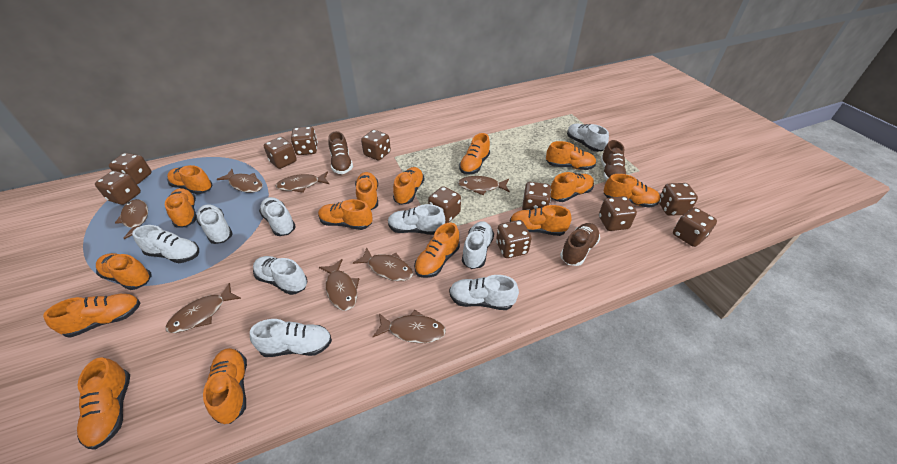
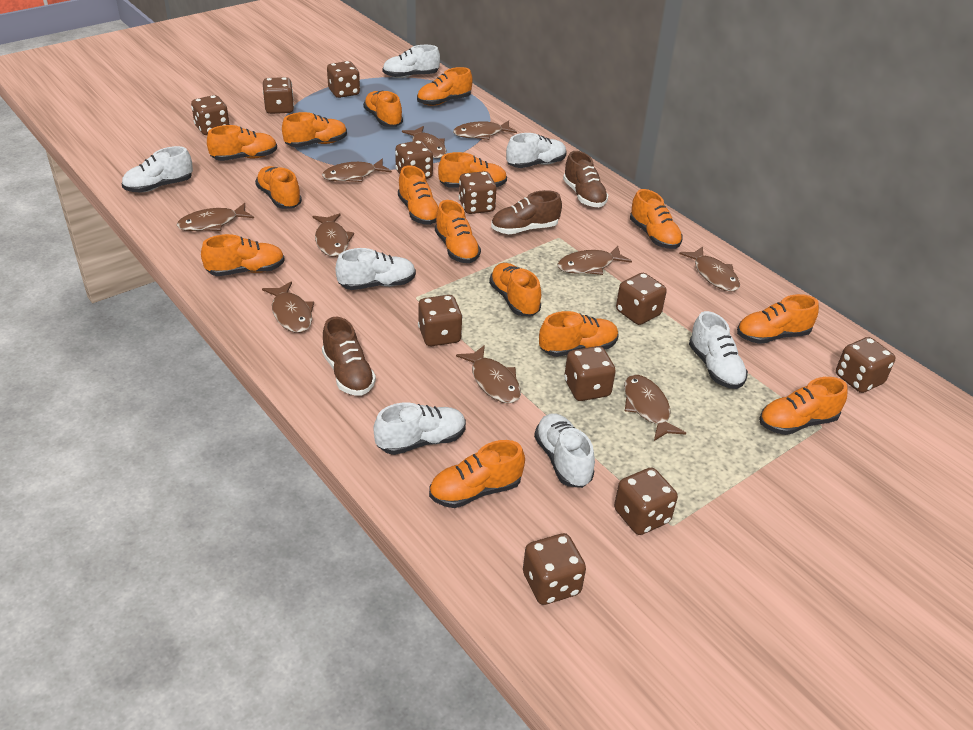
brown fish: 8 -> 10
white shoe: 9 -> 7

